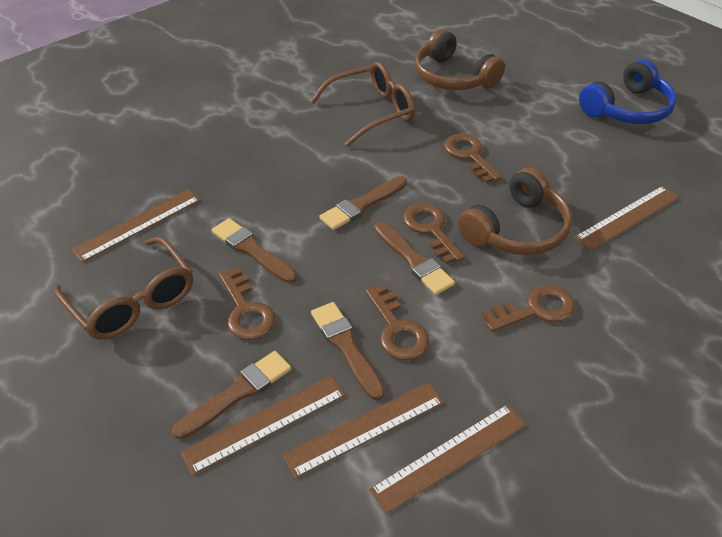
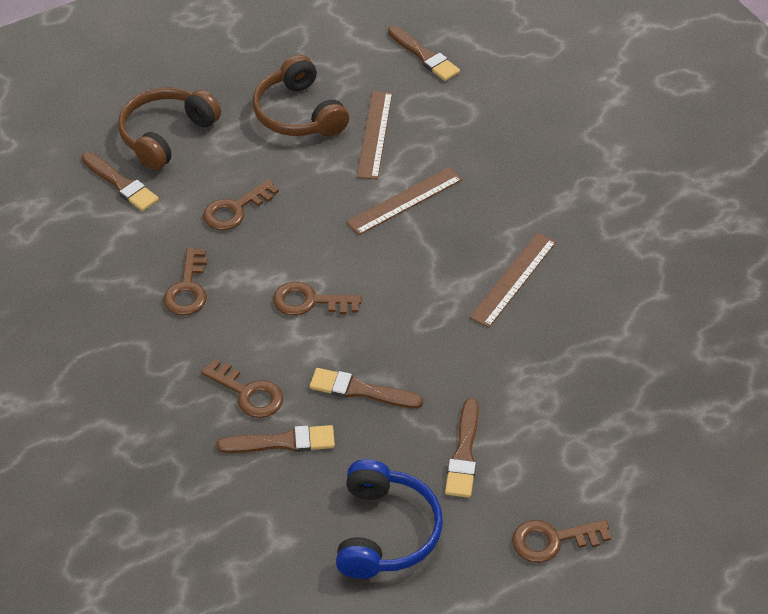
brown glasses: 2 -> 0
brown ruler: 5 -> 3

